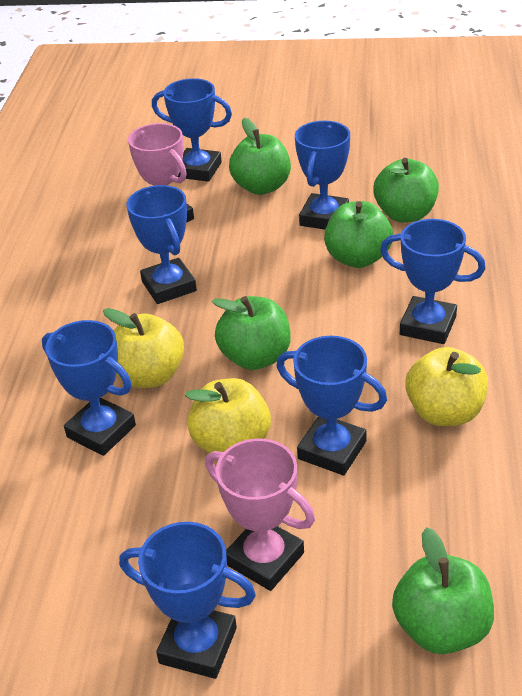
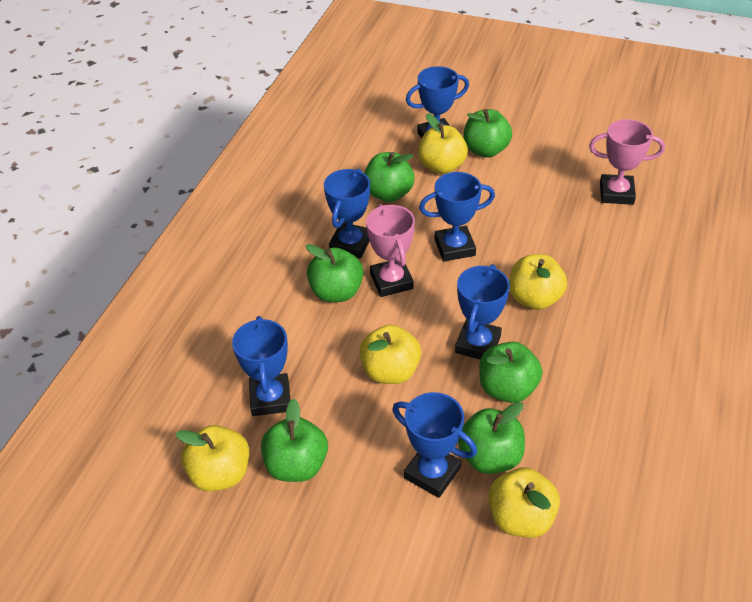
blue trophy: 7 -> 6
green apple: 5 -> 6
yellow apple: 3 -> 5

